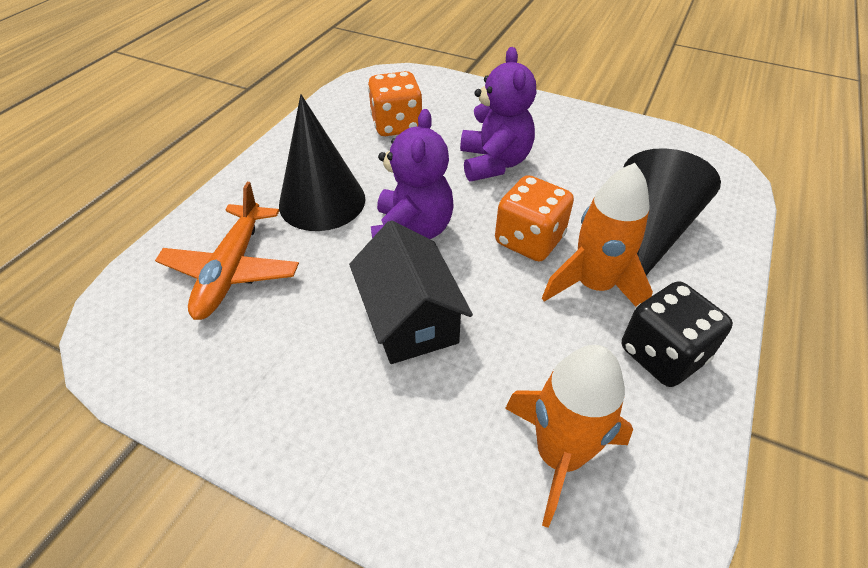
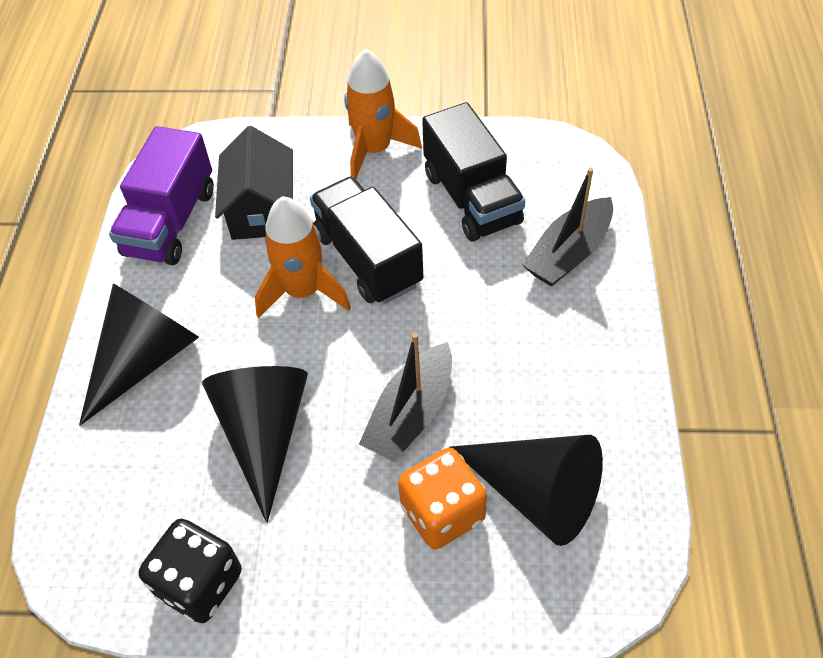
black boat: 0 -> 2
black cone: 2 -> 3
black truck: 0 -> 2
orange dice: 2 -> 1
orange plane: 1 -> 0
purple teddy bear: 2 -> 0
purple truck: 0 -> 1

